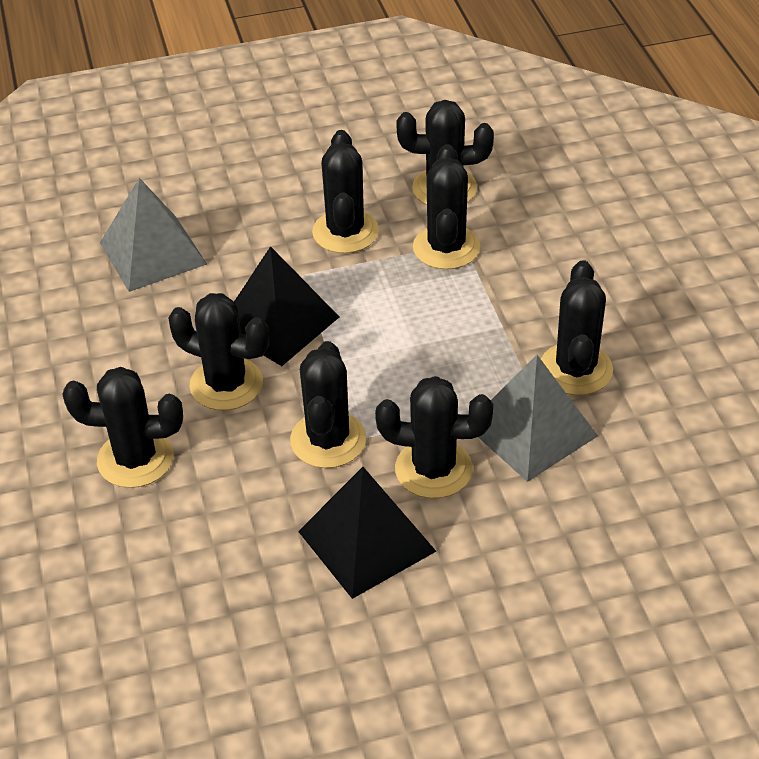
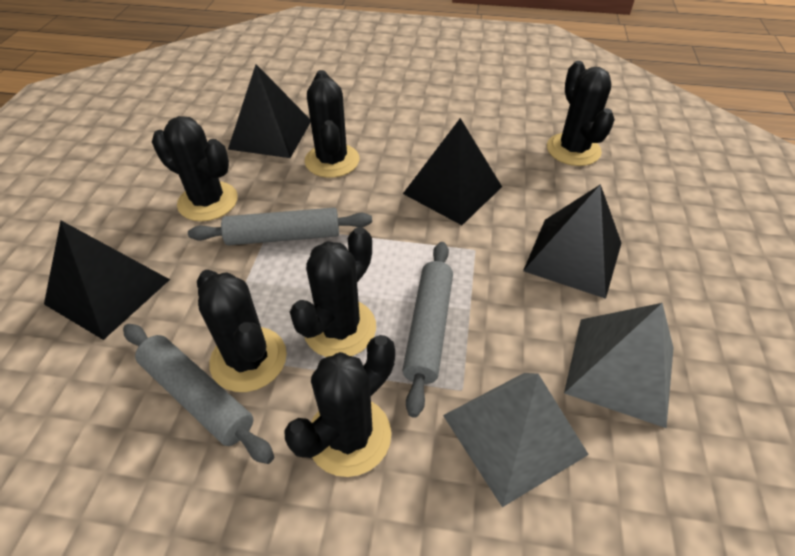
black cactus: 8 -> 6
black pyramid: 2 -> 4
grey rolling pin: 0 -> 3

